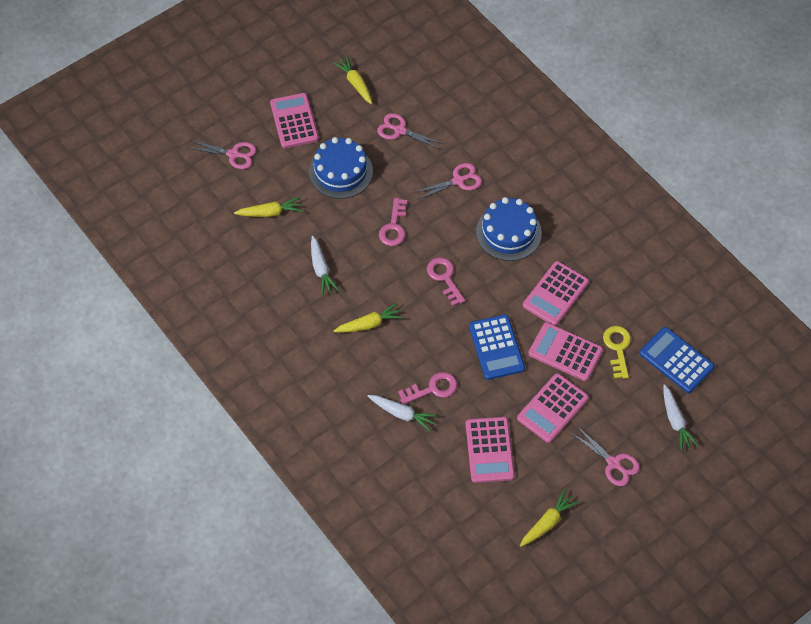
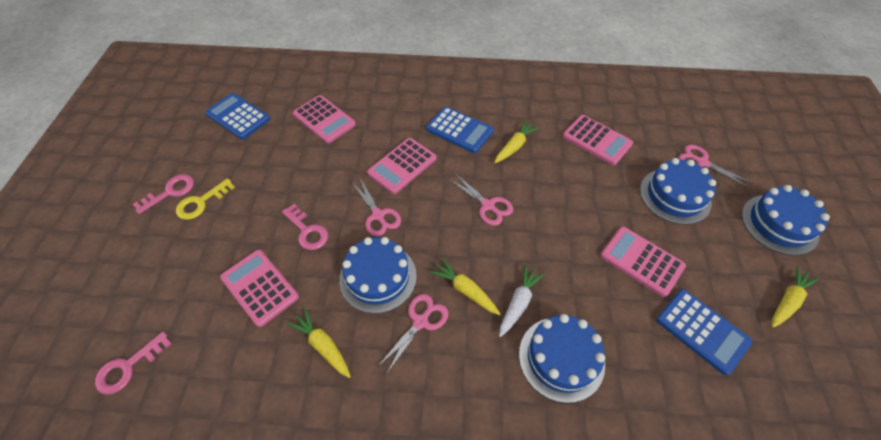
blue cake: 2 -> 4
blue calculator: 2 -> 3
white carrot: 3 -> 1

